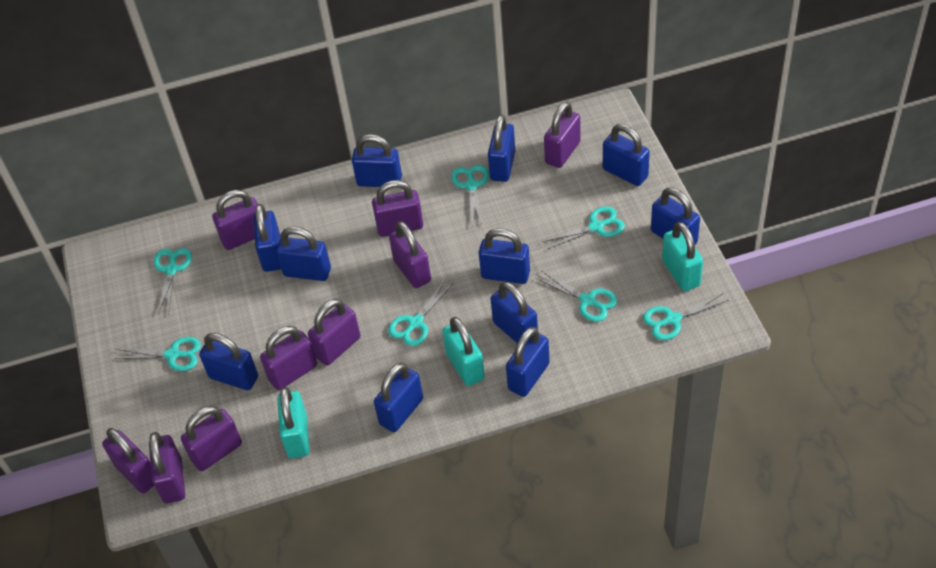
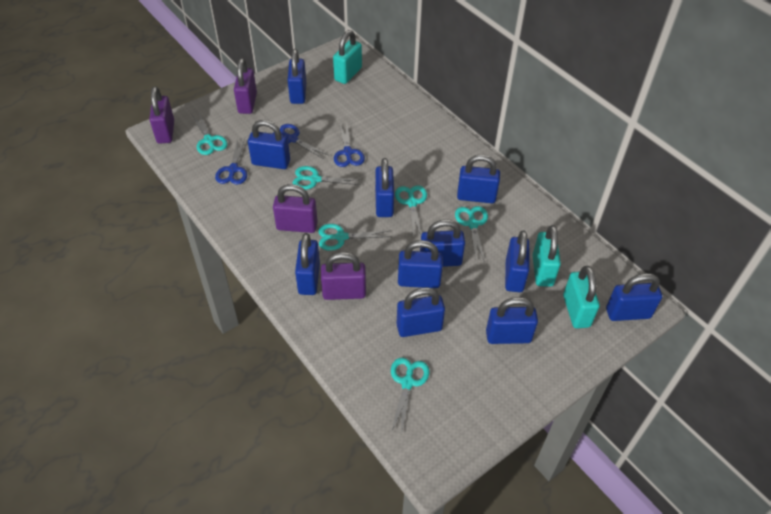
blue scissors: 0 -> 3
purple padlock: 9 -> 4
turquoise scissors: 7 -> 6

